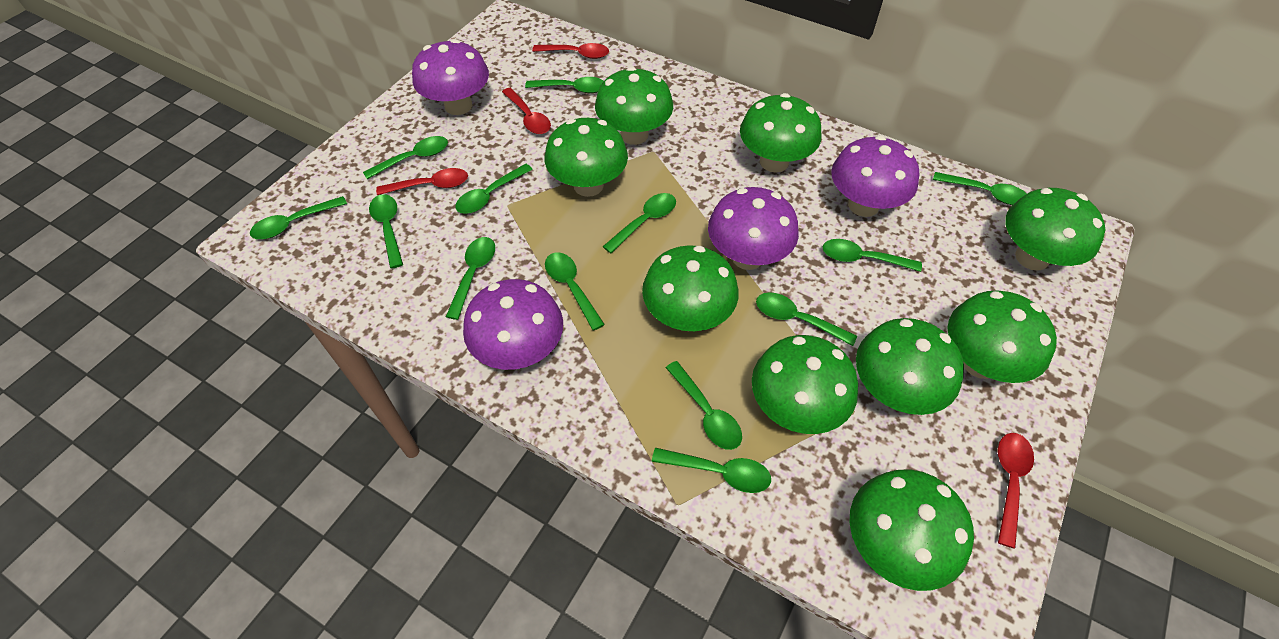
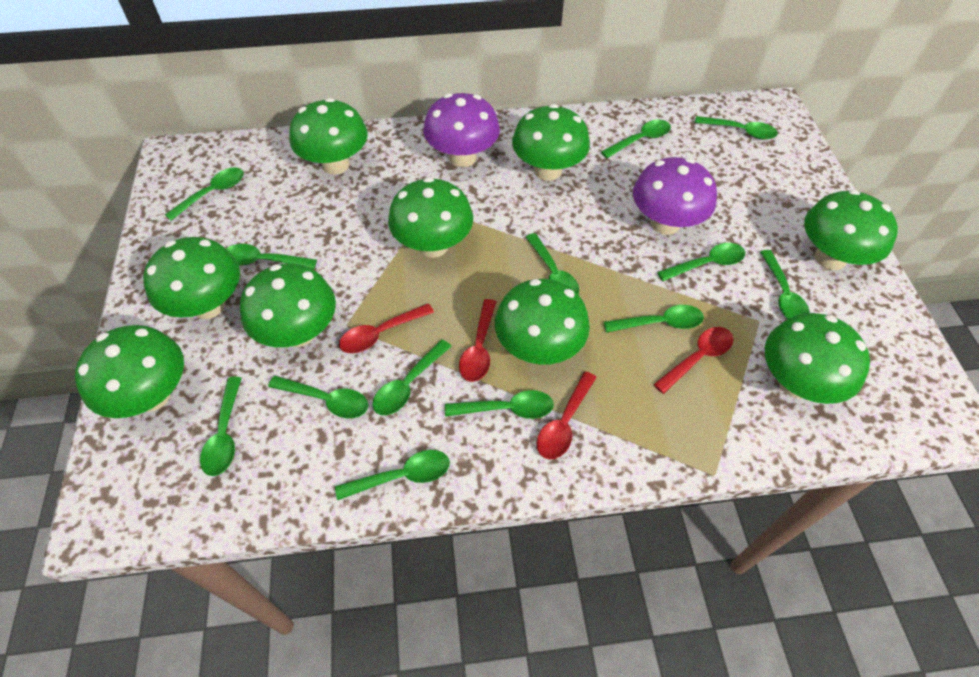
purple mushroom: 4 -> 2

